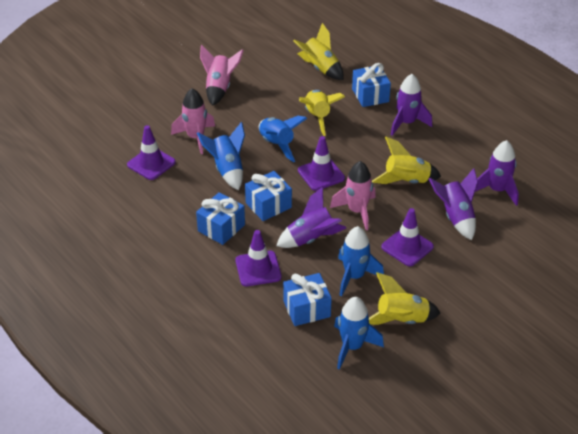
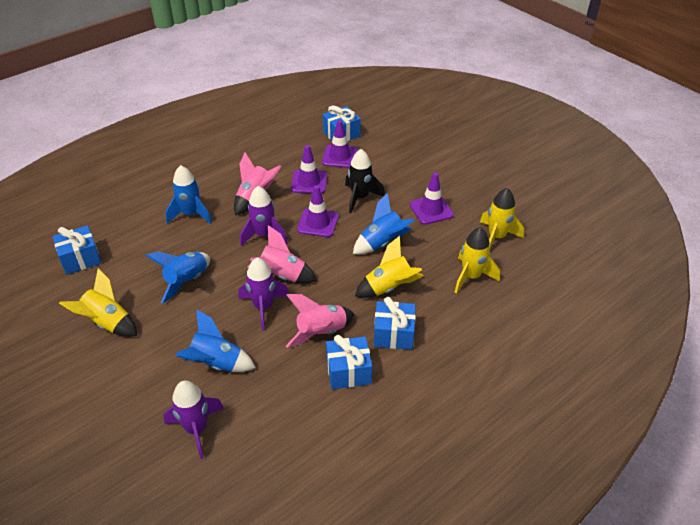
black rocket: 0 -> 1
purple rocket: 4 -> 3

